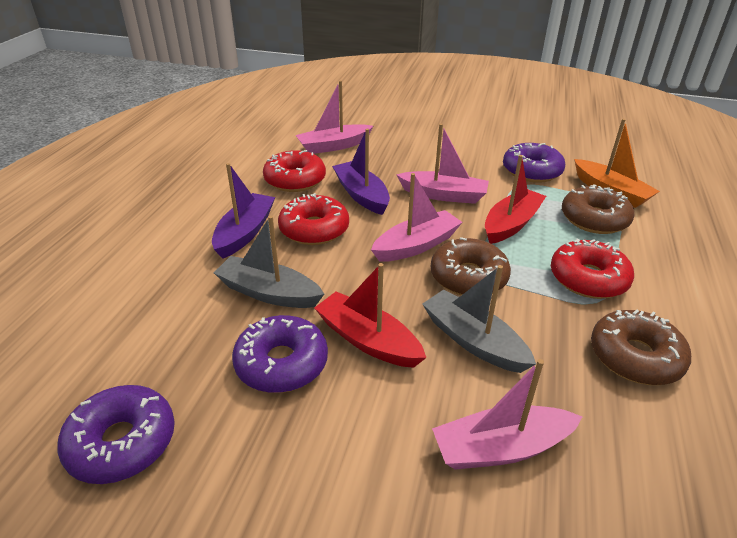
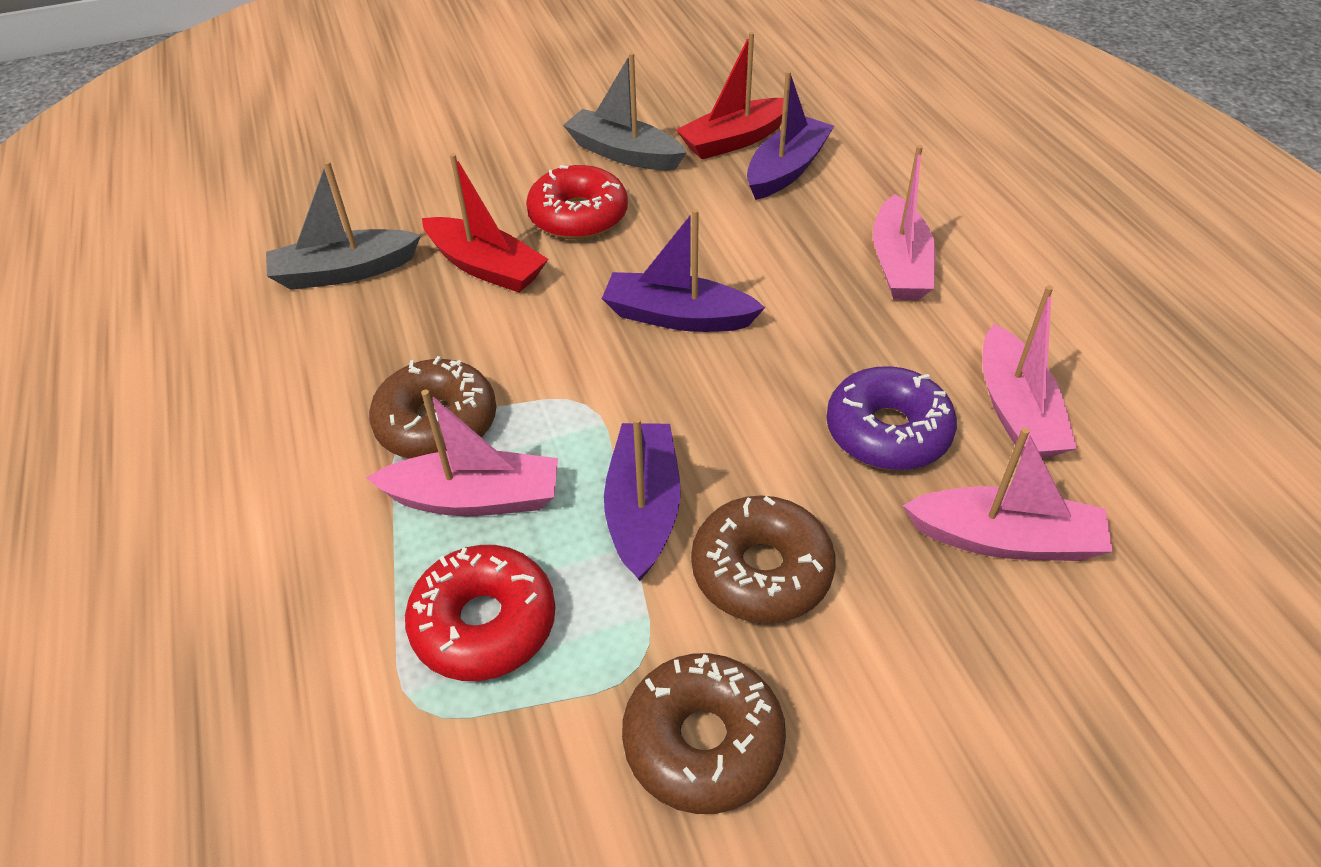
orange boat: 1 -> 0
purple boat: 2 -> 3
purple donut: 3 -> 1
red donut: 3 -> 2

